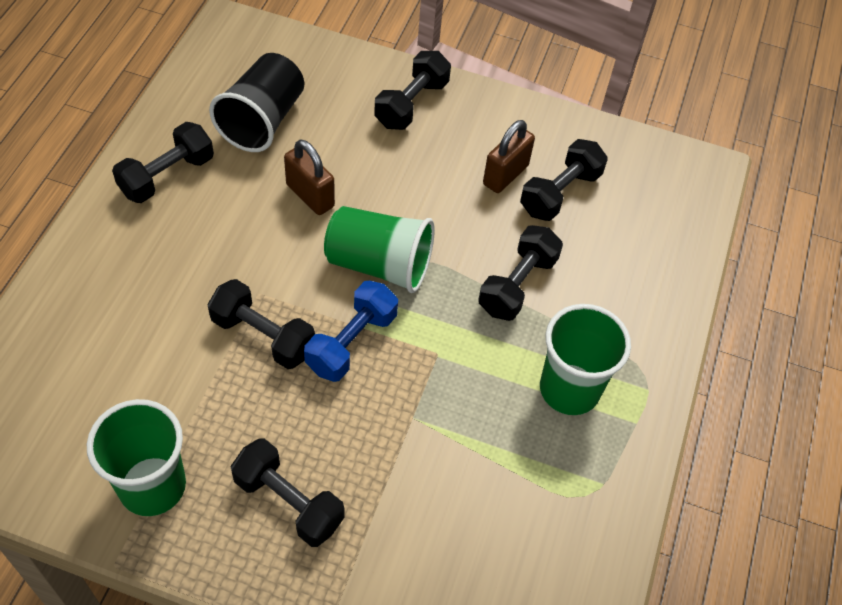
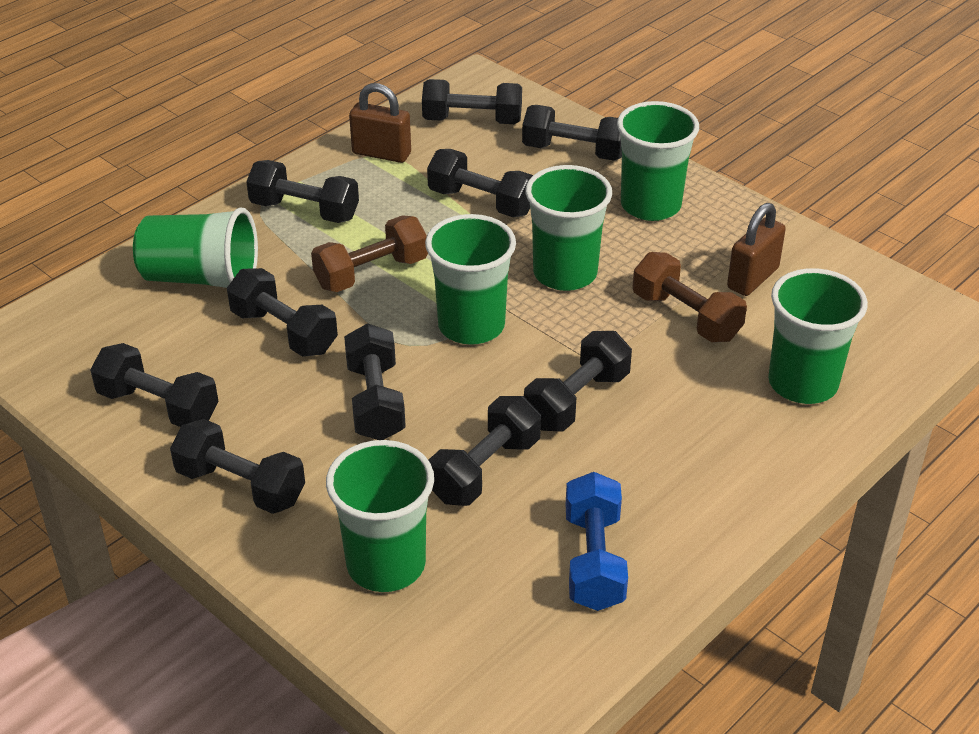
black cup: 1 -> 0
black dumbbell: 6 -> 10
brown dumbbell: 0 -> 2
green cup: 3 -> 6

